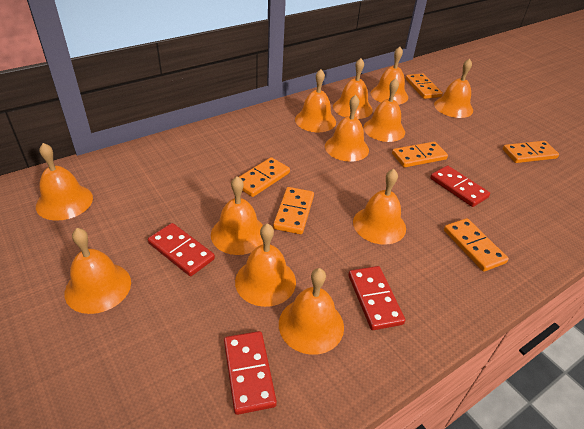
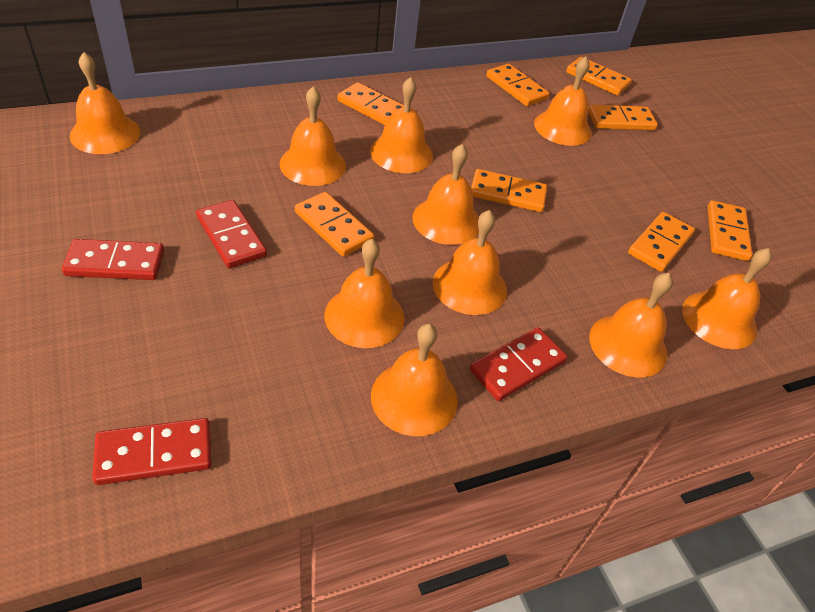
orange bell: 12 -> 10
orange domino: 6 -> 8

